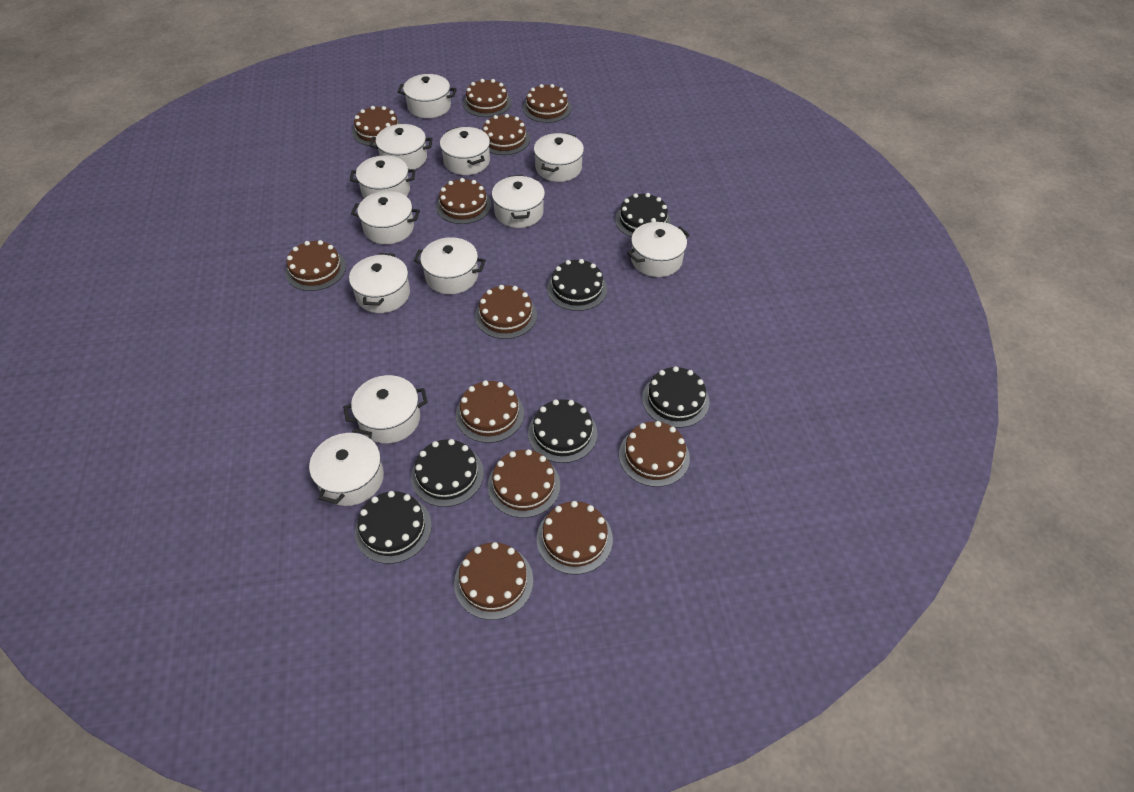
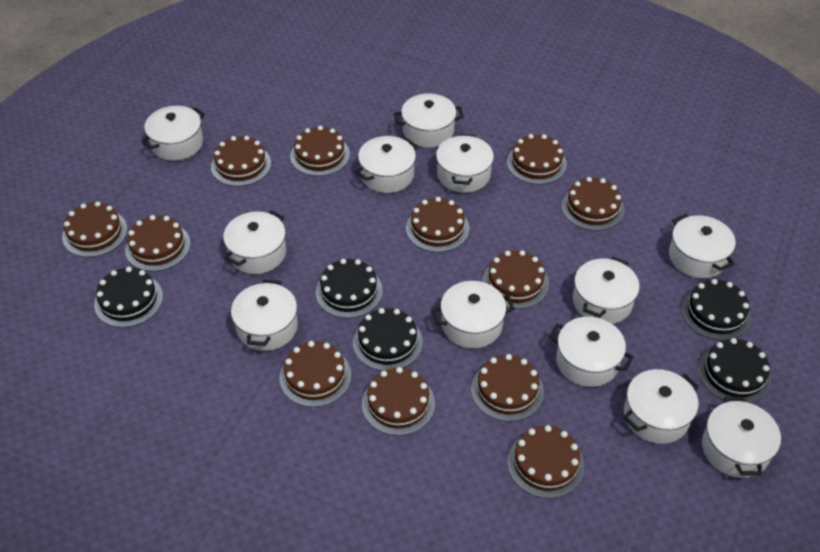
black cake: 6 -> 5

